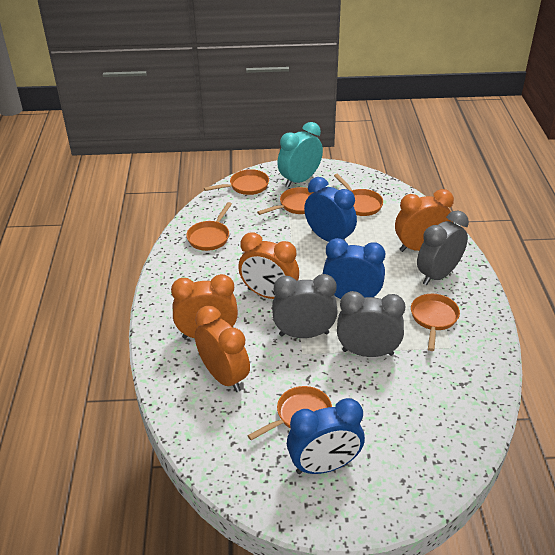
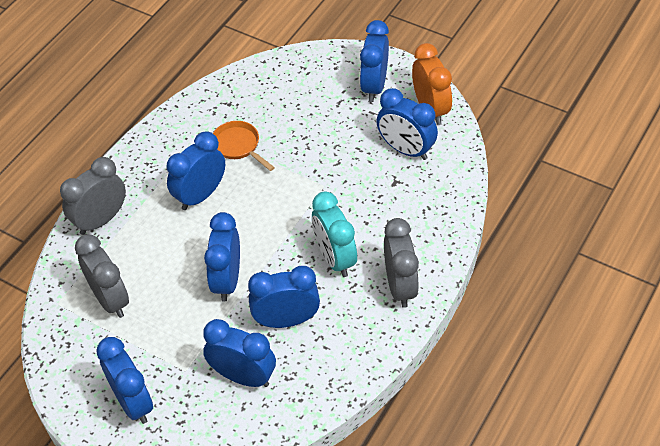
blue clock: 3 -> 7
orange clock: 4 -> 1
orange pan: 6 -> 1

